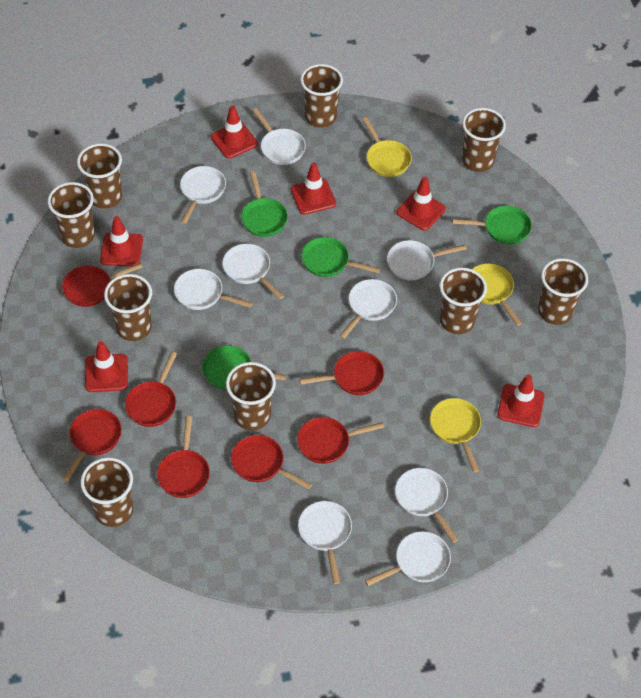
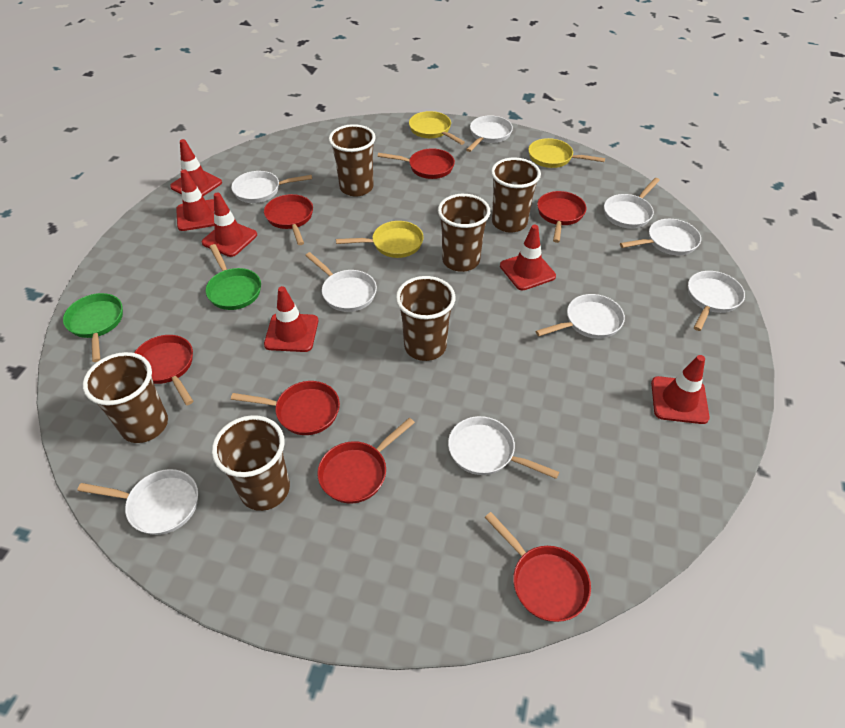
brown cup: 9 -> 6
green pan: 4 -> 2

